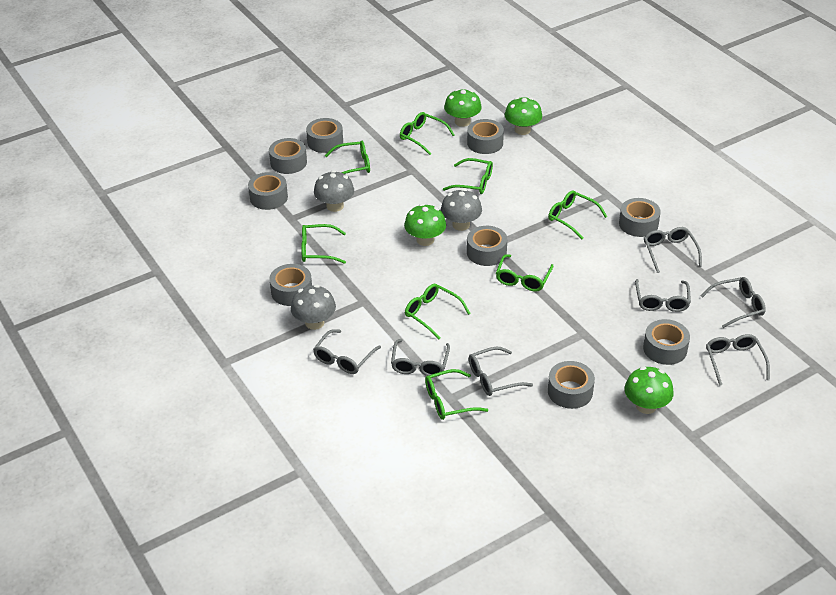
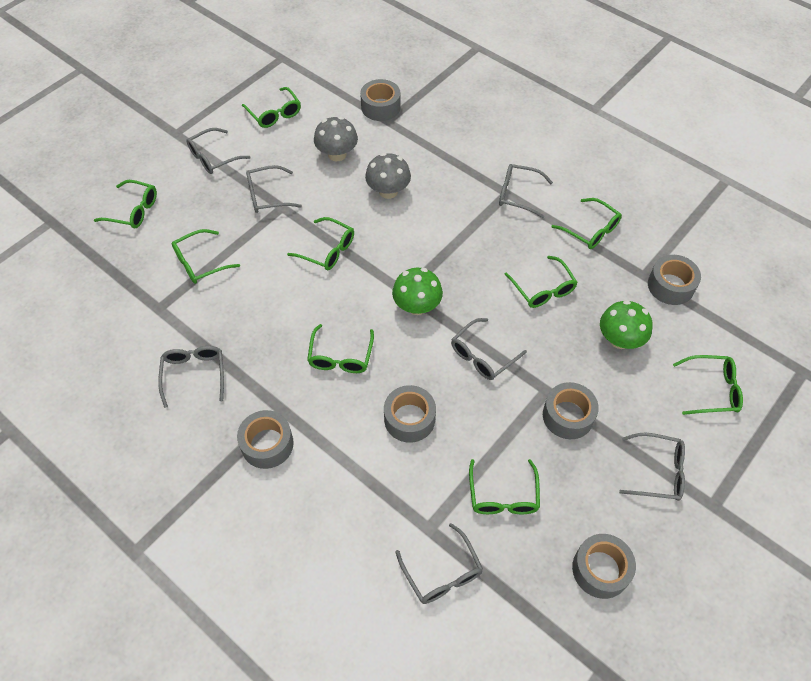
green glasses: 8 -> 9
green mushroom: 4 -> 2
grey mushroom: 3 -> 2
grey tape: 9 -> 6

